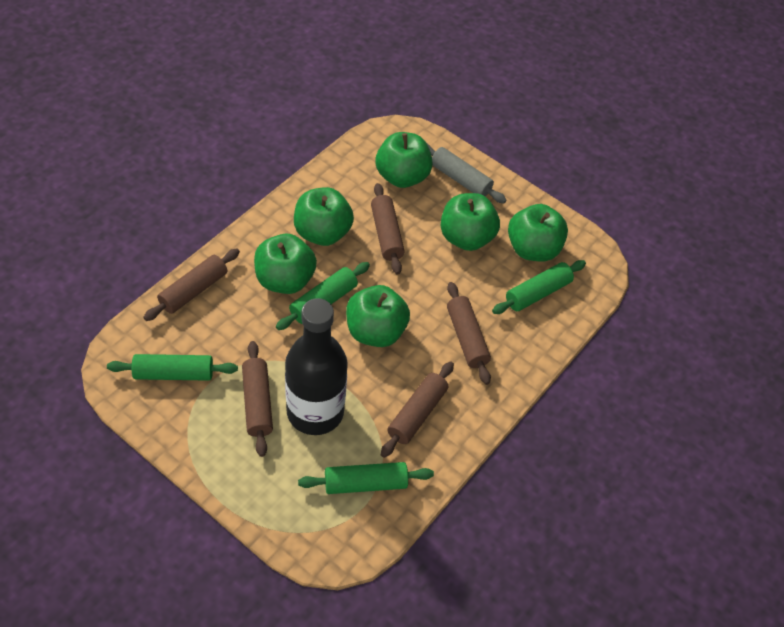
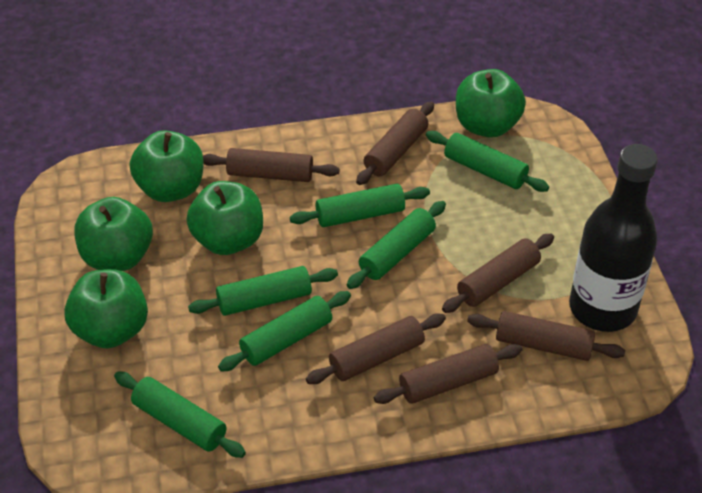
brown rolling pin: 5 -> 6
green apple: 6 -> 5
green rolling pin: 4 -> 6
grey rolling pin: 1 -> 0

